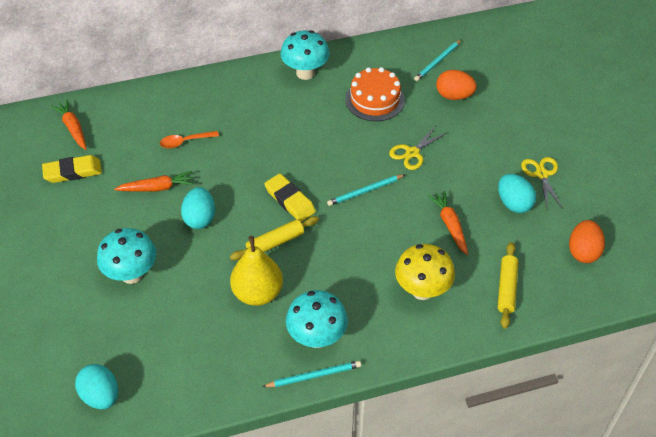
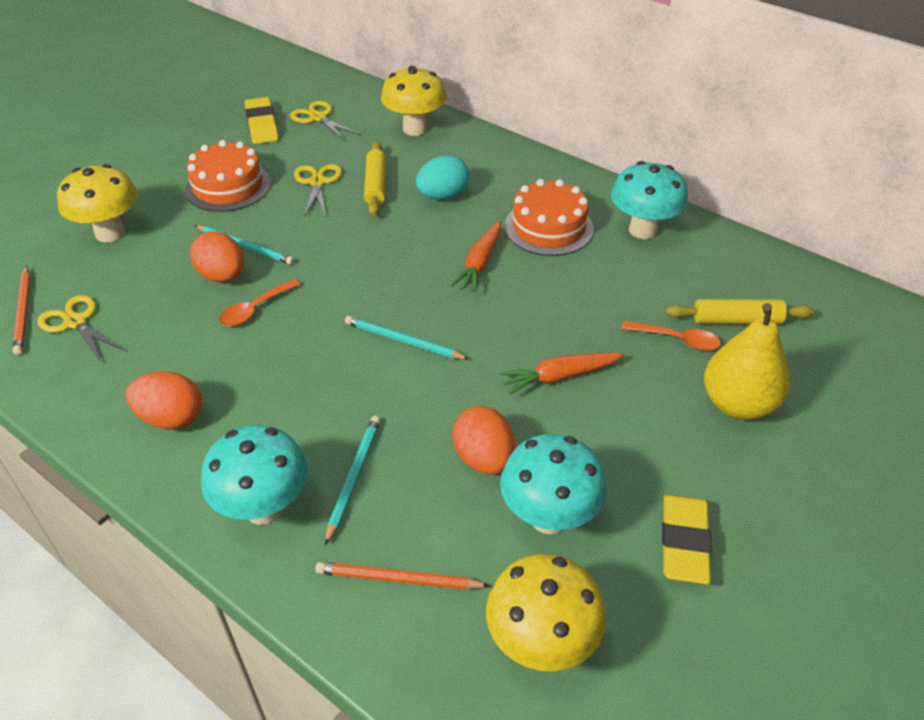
orange cake: 1 -> 2
orange carrot: 3 -> 2
orange egg: 2 -> 3
orange pencil: 0 -> 2
orange spoon: 1 -> 2
turquoise egg: 3 -> 1
yellow mushroom: 1 -> 3
yellow scissors: 2 -> 3

